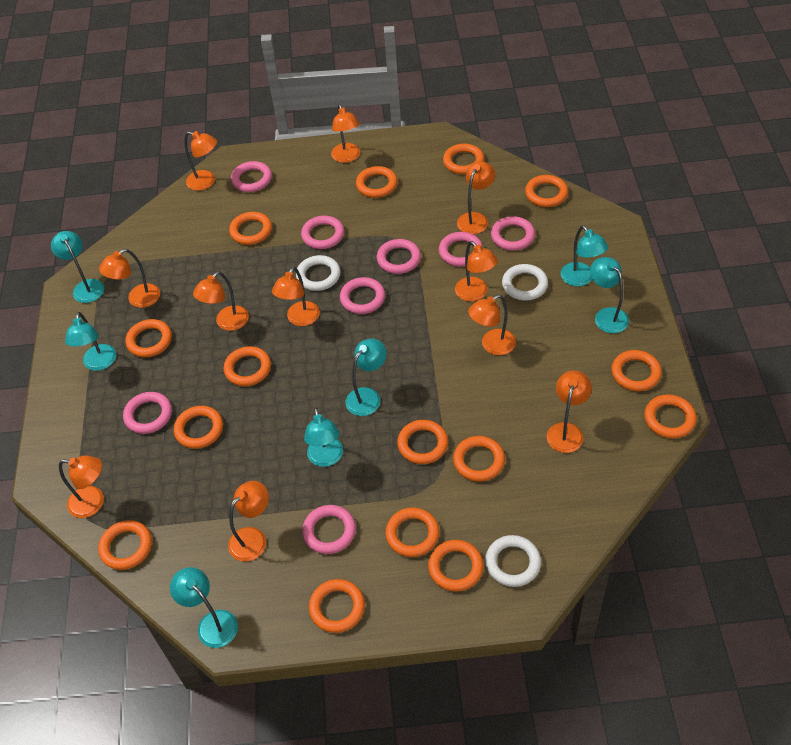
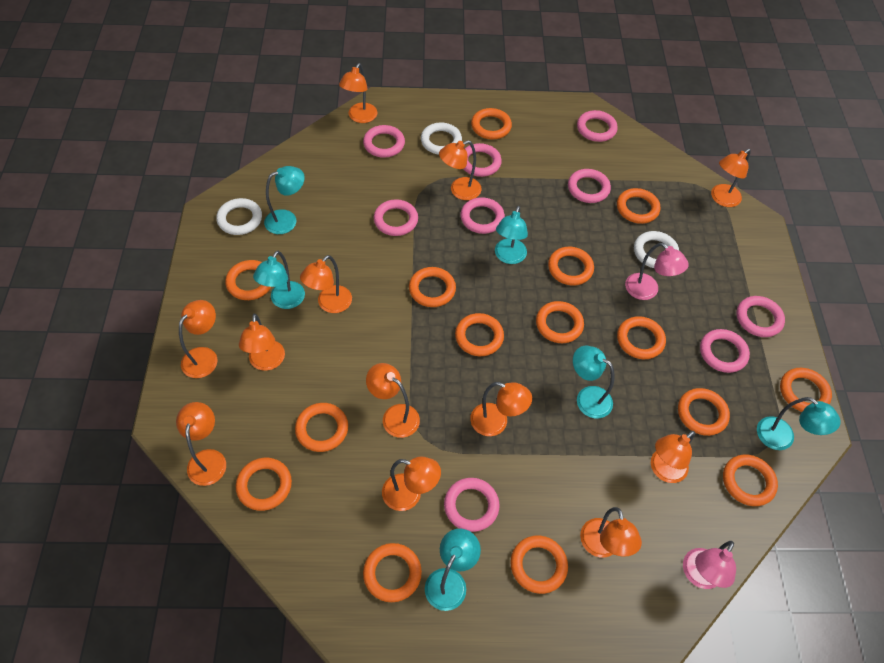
orange lamp: 11 -> 12
pink lamp: 0 -> 2
pink ring: 8 -> 9
turquoise lamp: 7 -> 6

